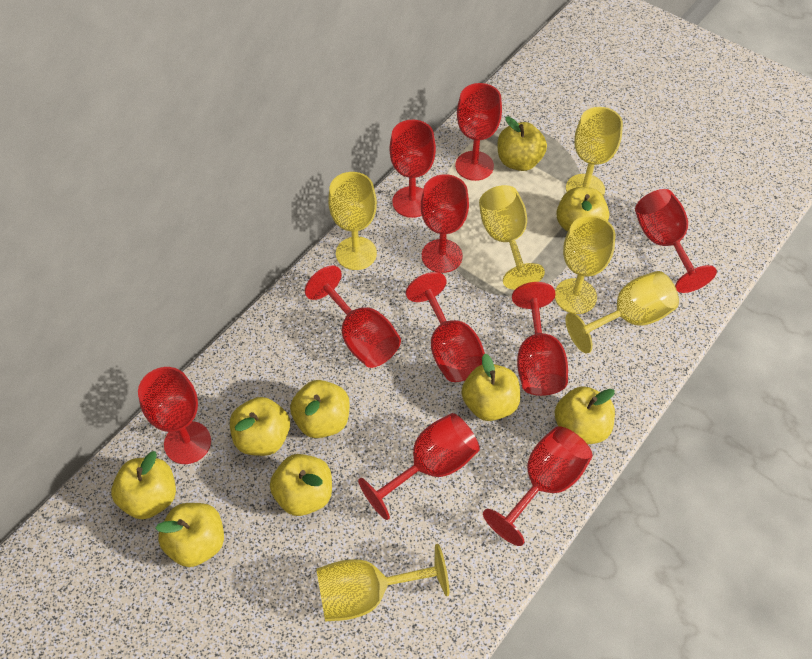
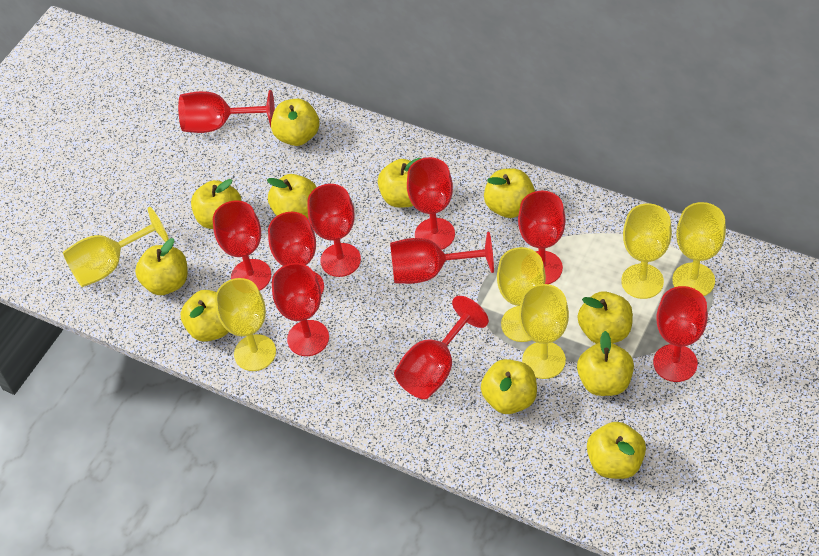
yellow apple: 9 -> 11

